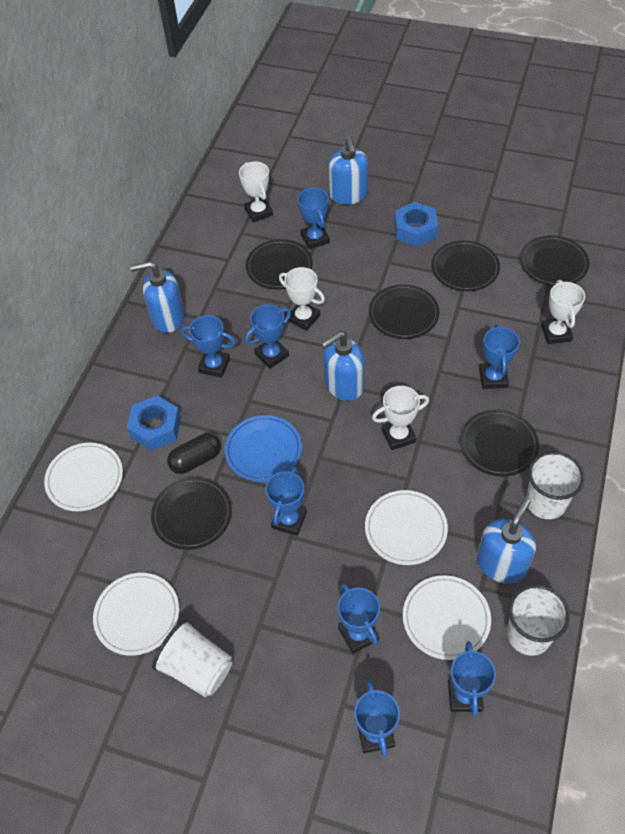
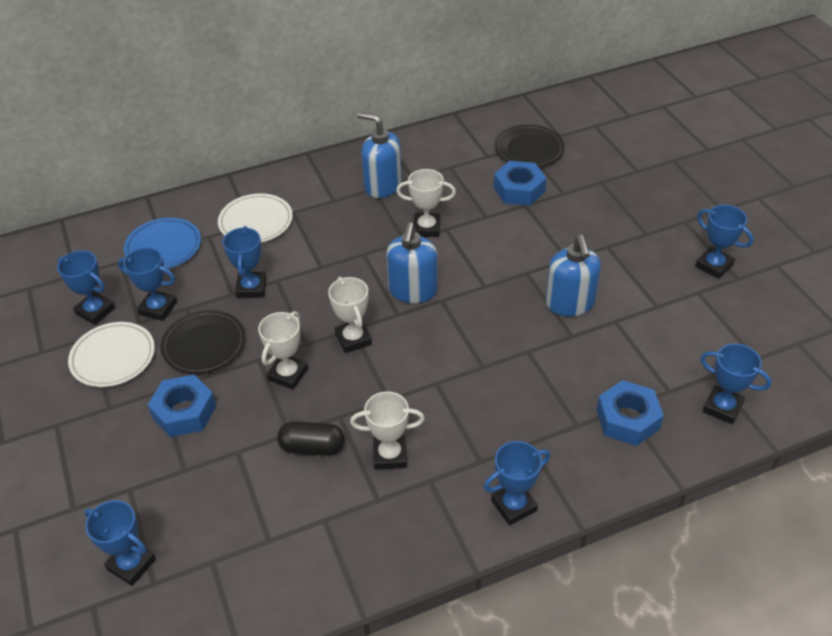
black plate: 6 -> 2
blue nut: 2 -> 3
blue soap dispenser: 4 -> 3
blue trophy: 8 -> 7
white cup: 3 -> 0
white plate: 4 -> 2

